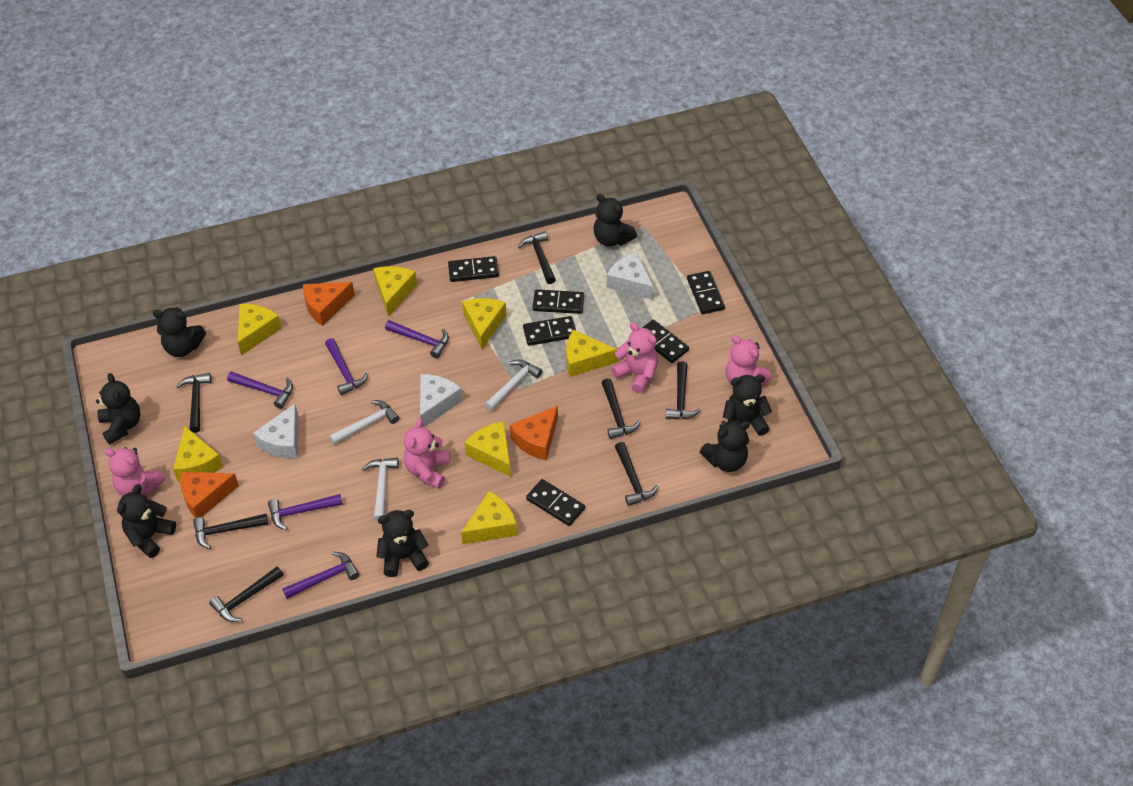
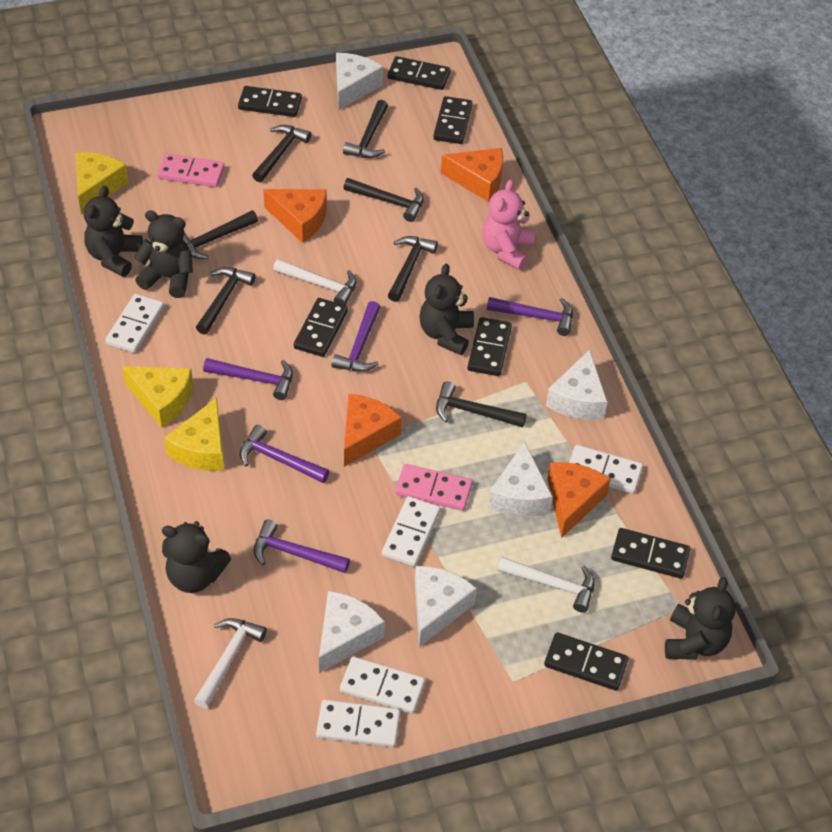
black domino: 6 -> 7
black teddy bear: 7 -> 5
orange cheese: 3 -> 4
pink domino: 0 -> 2
pink teddy bear: 4 -> 1
white cheese: 3 -> 5
white domino: 0 -> 5
yellow cheese: 7 -> 3

